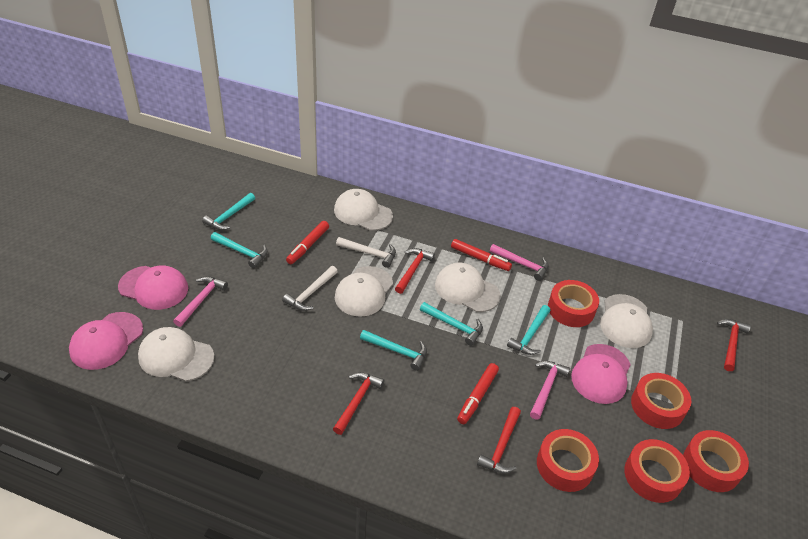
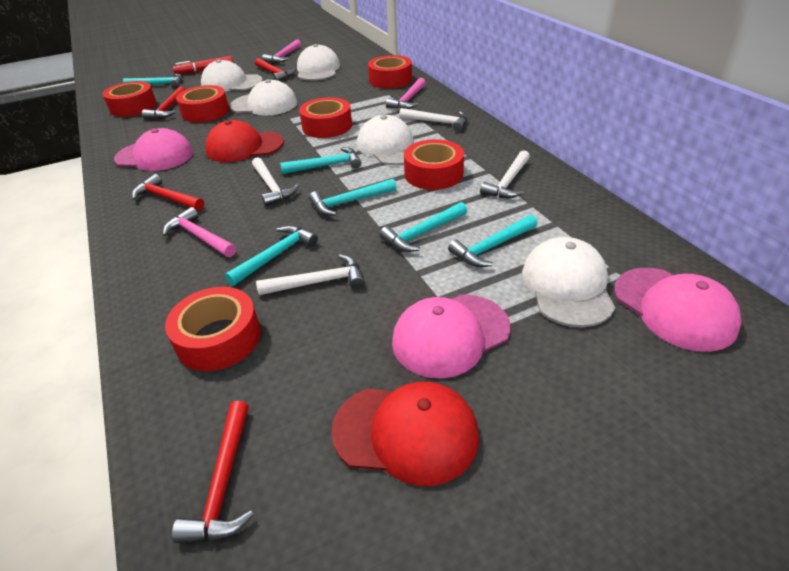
red cap: 0 -> 2
red marker: 3 -> 1
red tape: 5 -> 6
turquoise hammer: 5 -> 6
white hammer: 2 -> 4

